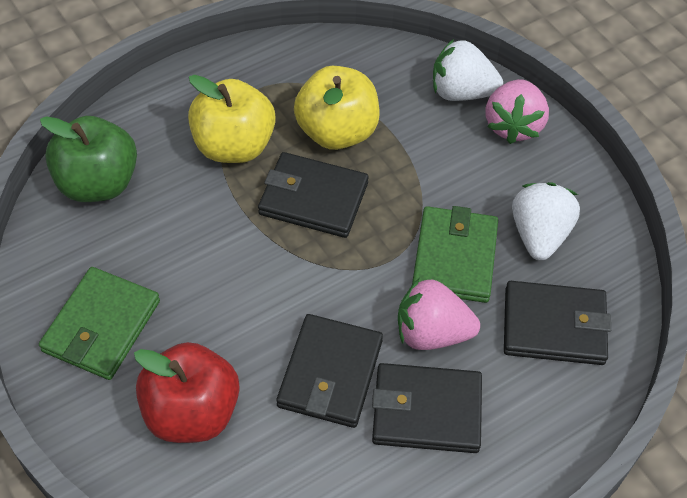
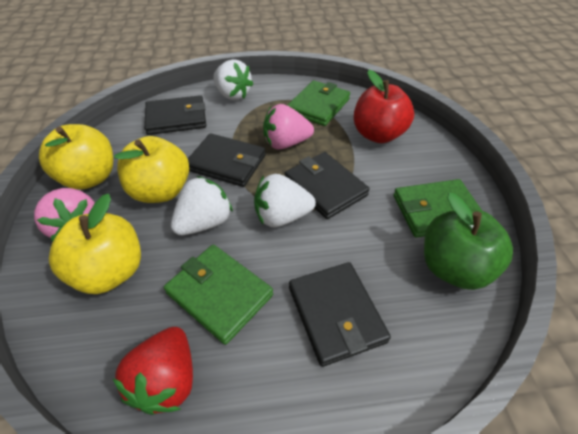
green wallet: 2 -> 3
red strawberry: 0 -> 1
white strawberry: 2 -> 3
yellow apple: 2 -> 3

